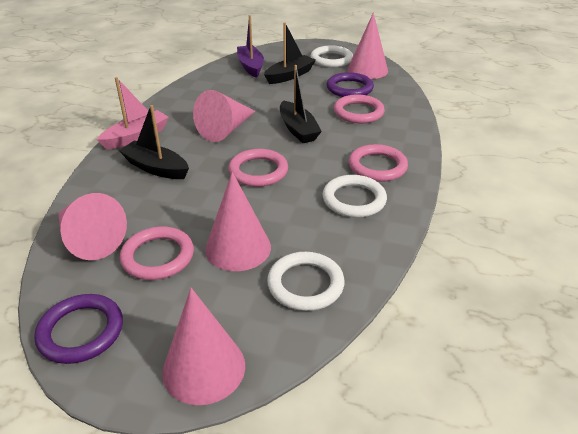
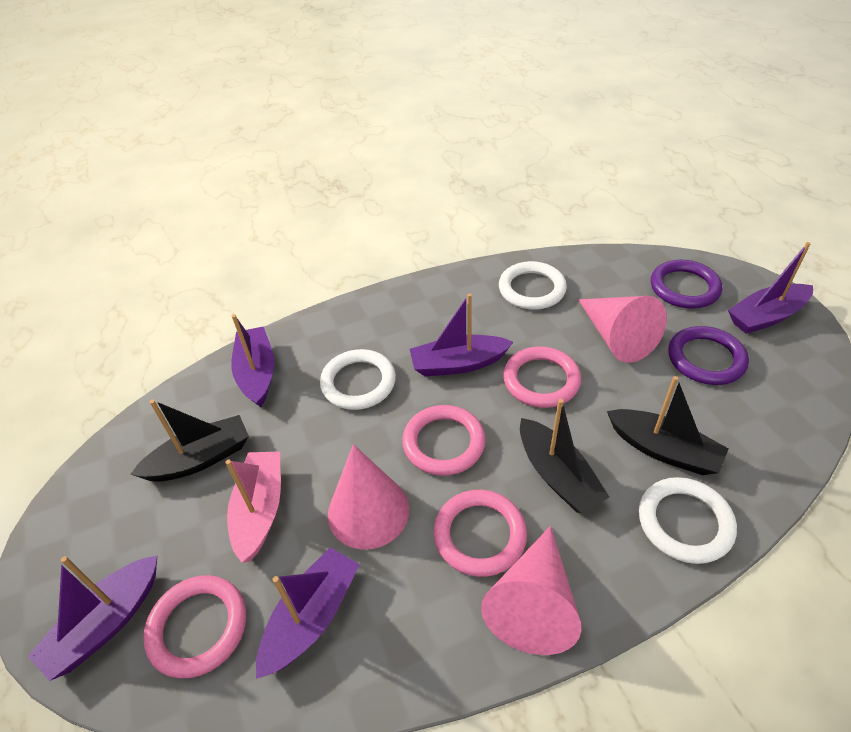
pink cone: 5 -> 3
purple boat: 1 -> 5

